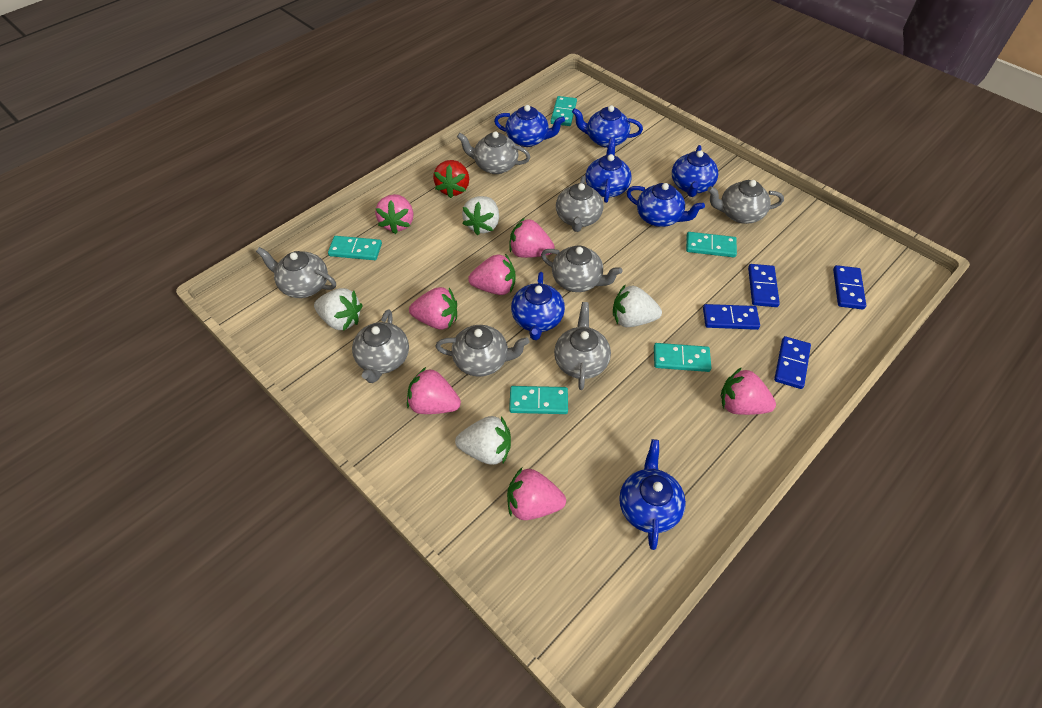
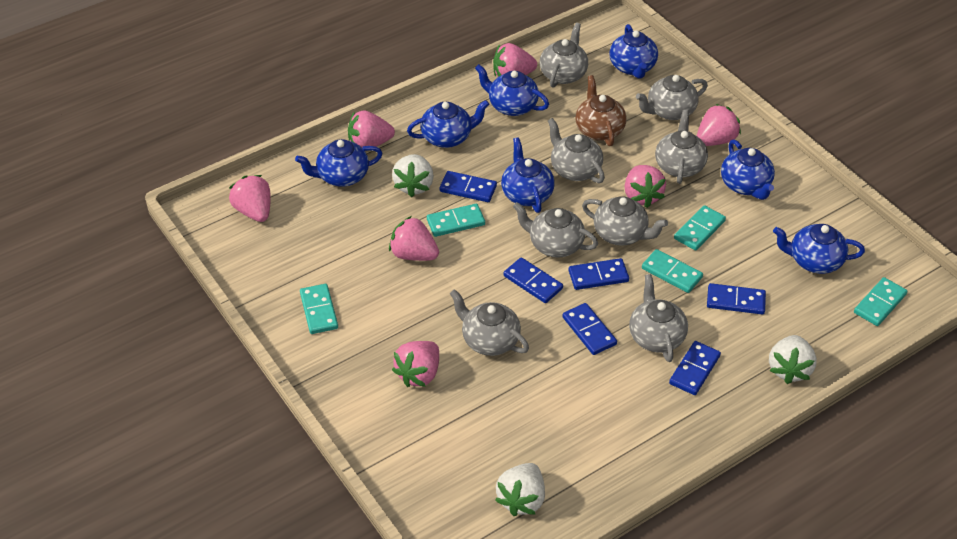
blue domino: 4 -> 6
brown teapot: 0 -> 1
red strawberry: 1 -> 0
white strawberry: 4 -> 3

